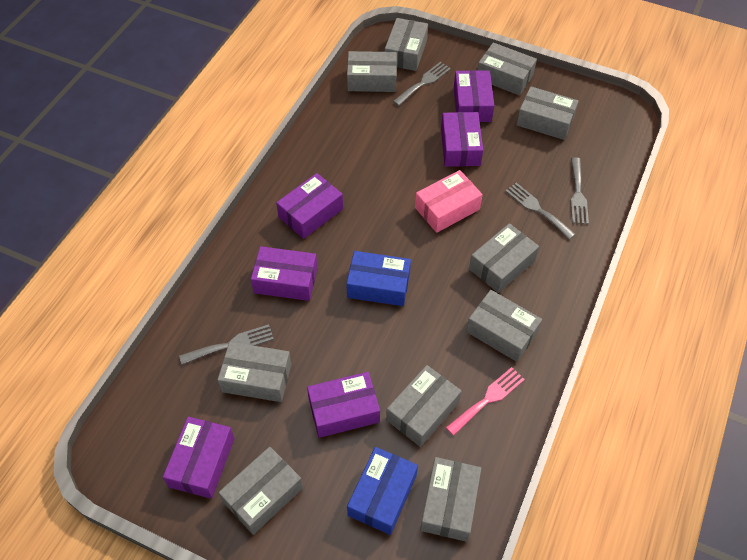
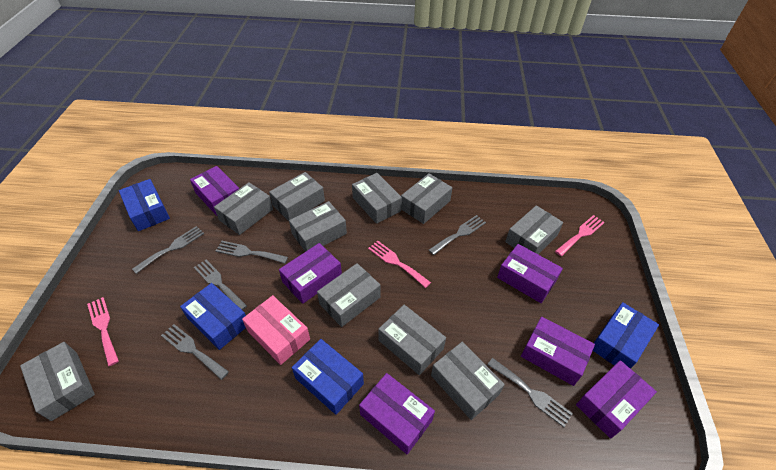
blue box: 2 -> 4
grey fork: 4 -> 6
pink fork: 1 -> 3

